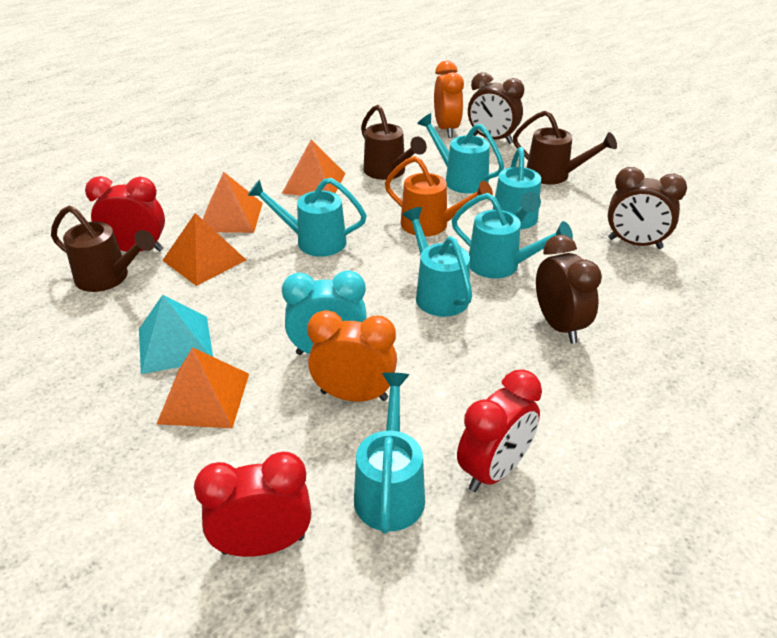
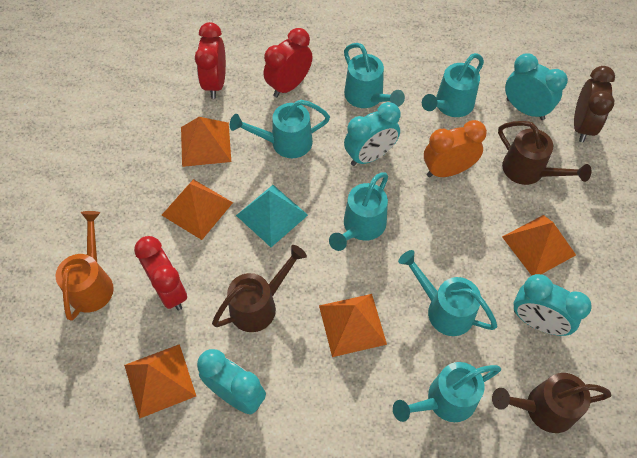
brown clock: 3 -> 1
orange clock: 2 -> 1
orange pyramid: 4 -> 5
turquoise clock: 1 -> 4

